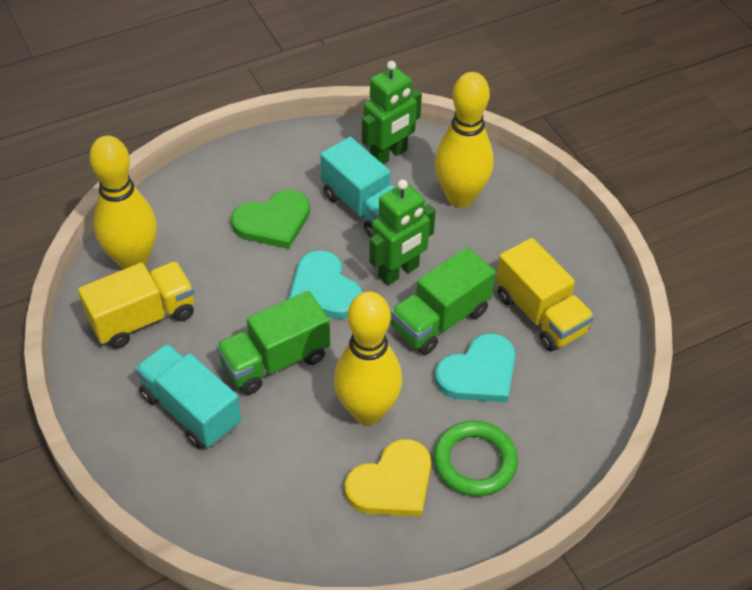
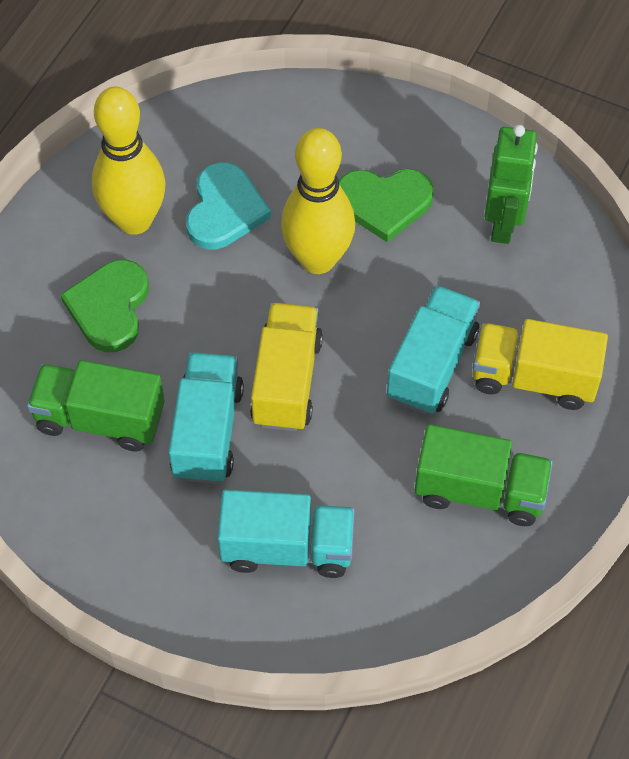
green heart: 1 -> 2
green ring: 1 -> 0
green robot: 2 -> 1
turquoise heart: 2 -> 1
turquoise truck: 2 -> 3
yellow bowling pin: 3 -> 2
yellow heart: 1 -> 0

